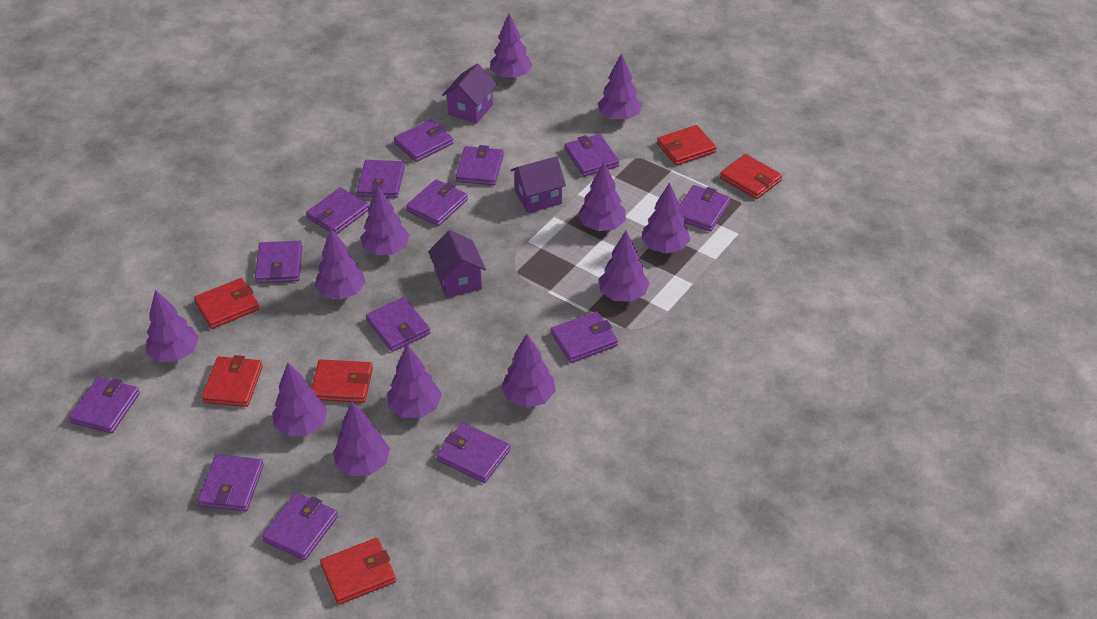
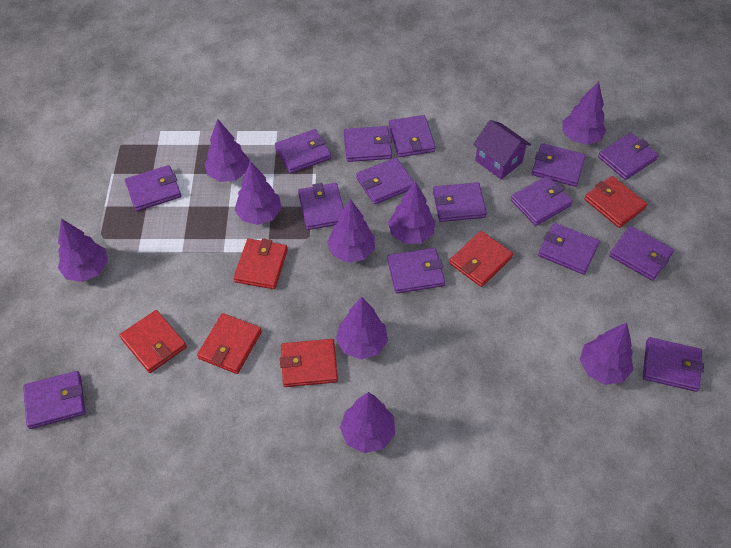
purple house: 3 -> 1
purple tree: 12 -> 9
purple wallet: 14 -> 15

